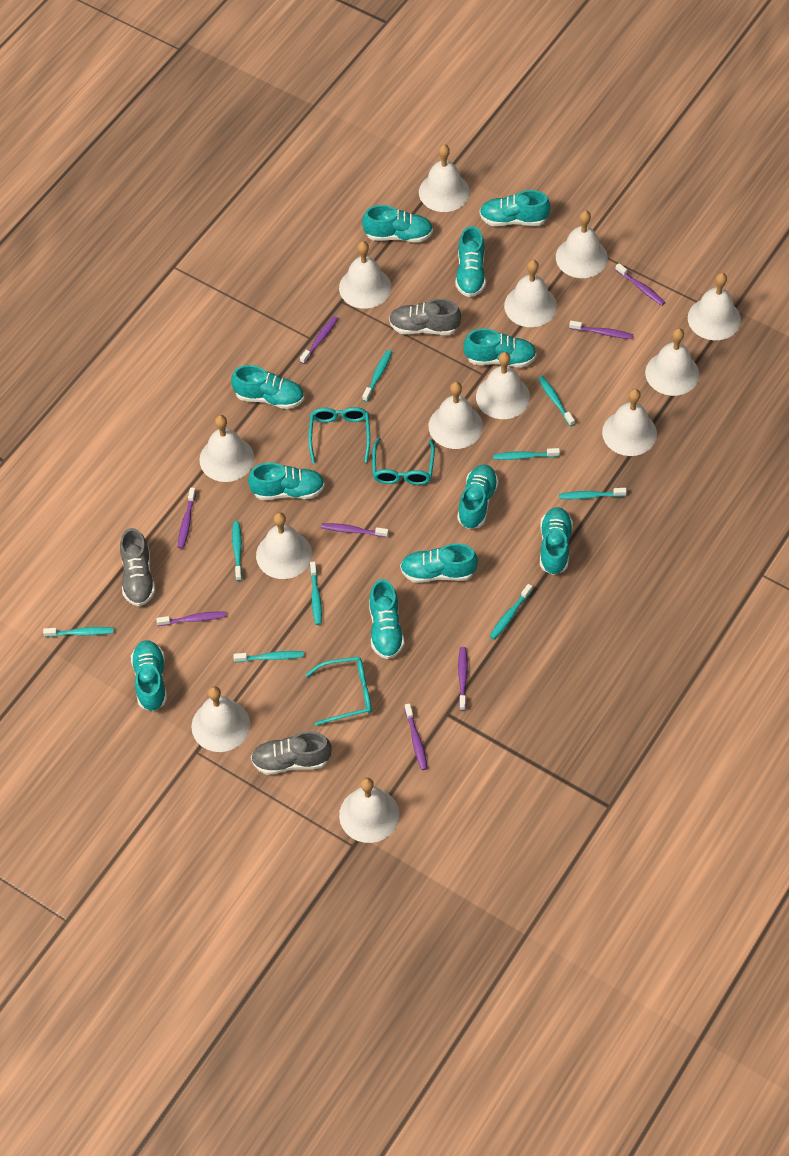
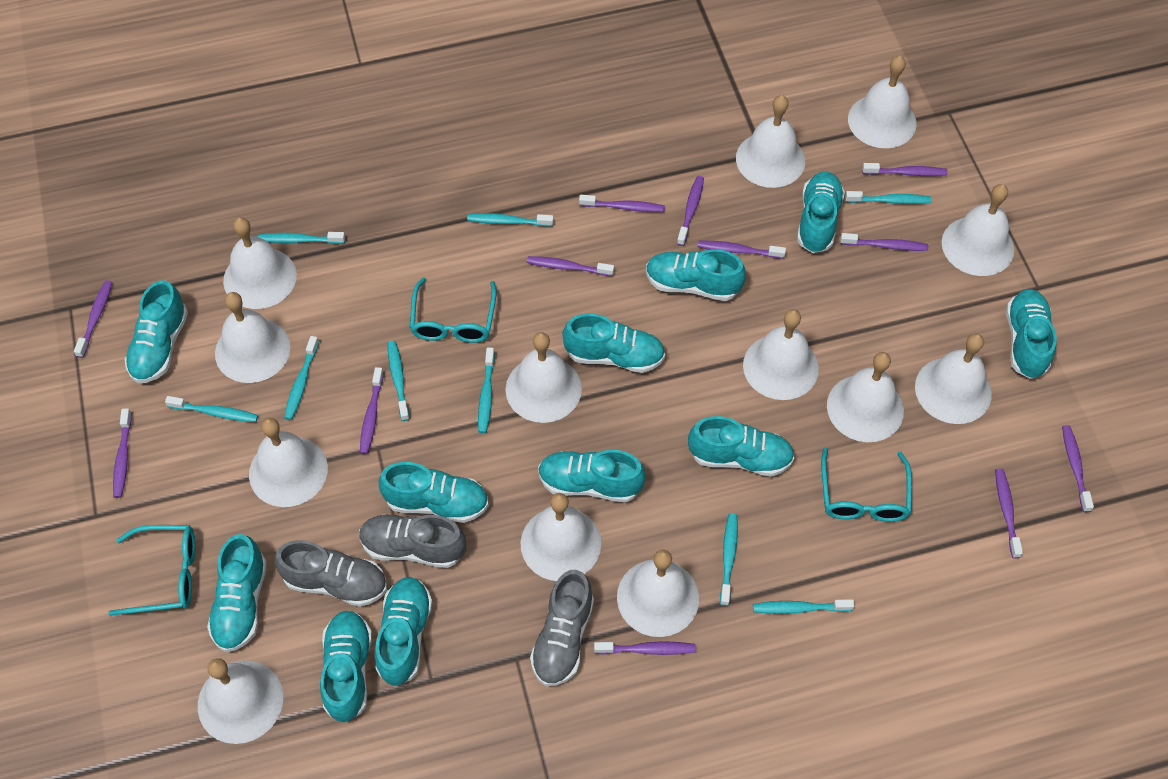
purple toothbrush: 8 -> 12

